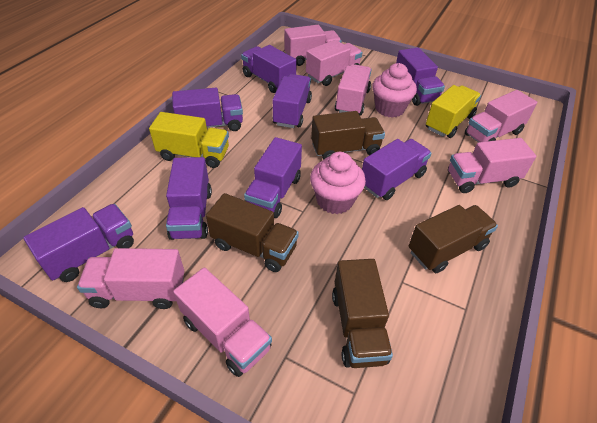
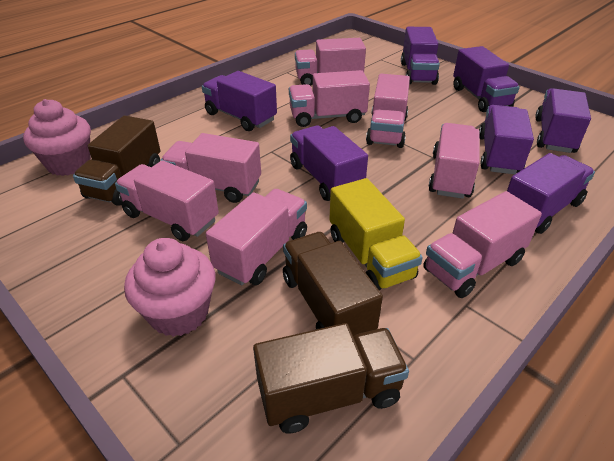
brown truck: 4 -> 3
pink truck: 7 -> 8
purple truck: 8 -> 7
yellow truck: 2 -> 1

